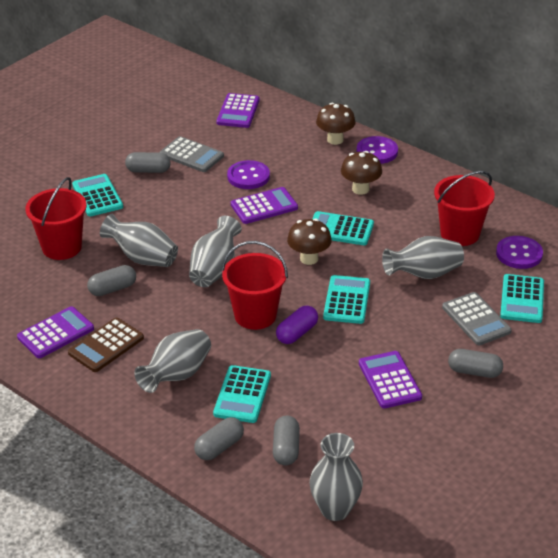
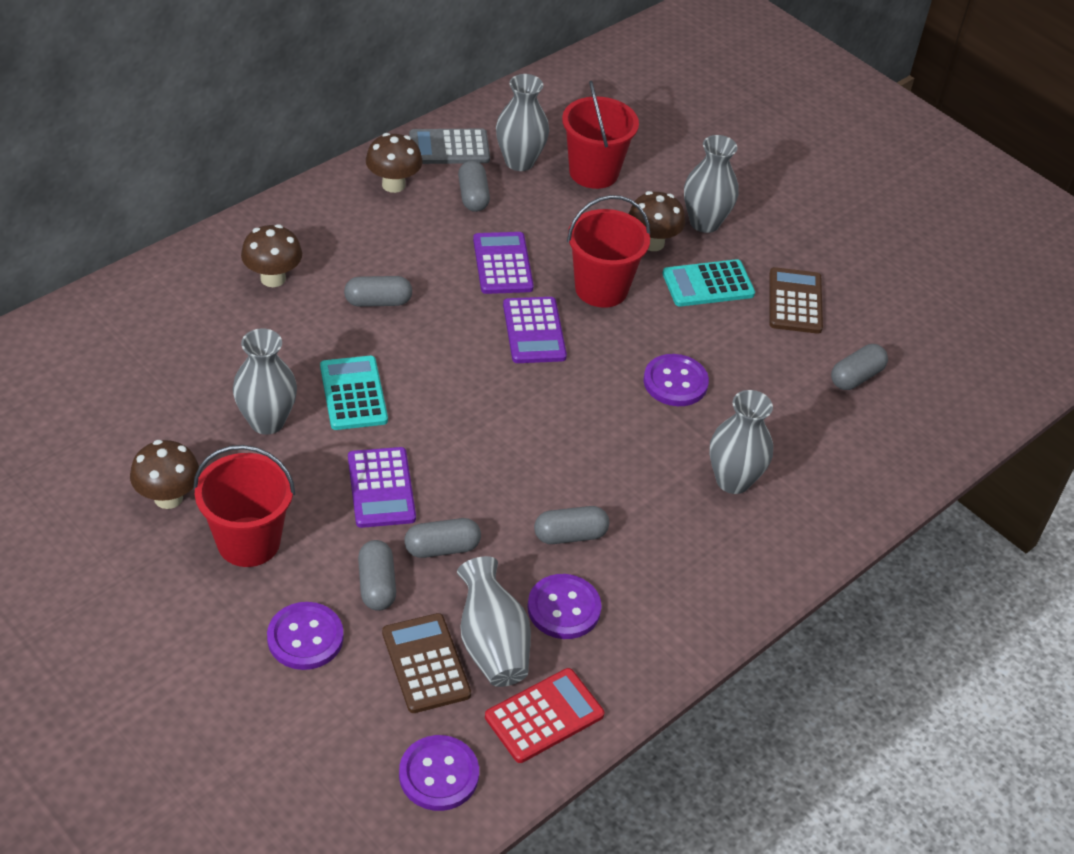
brown calculator: 1 -> 2
brown mushroom: 3 -> 4
grey calculator: 2 -> 1
grey capsule: 5 -> 6
purple button: 3 -> 4
purple calculator: 4 -> 3
purple capsule: 1 -> 0
red calculator: 0 -> 1
turquoise calculator: 5 -> 2

